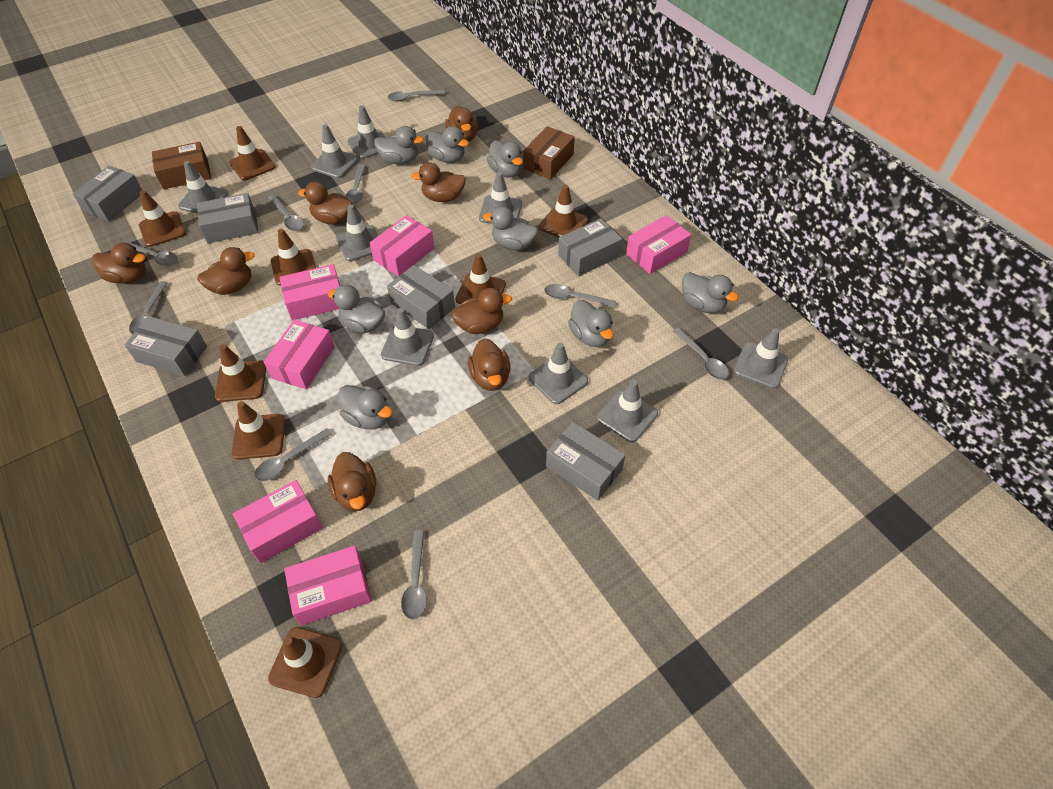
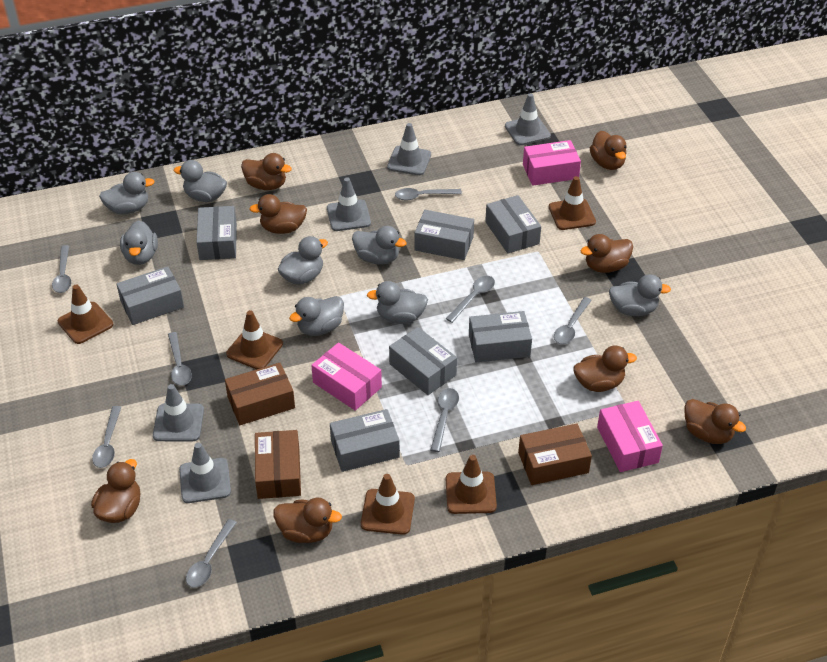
brown box: 2 -> 3
brown traffic cone: 8 -> 5
grey box: 6 -> 7
grey spoon: 9 -> 8
grey traffic cone: 9 -> 5
pink box: 6 -> 3

